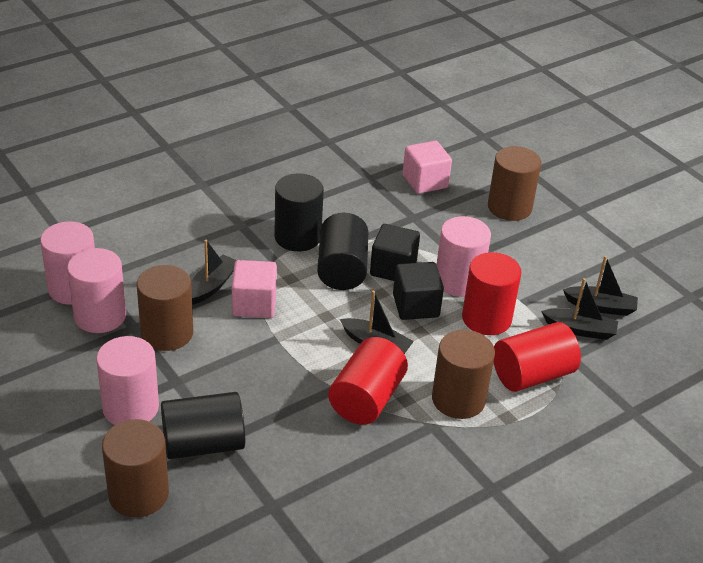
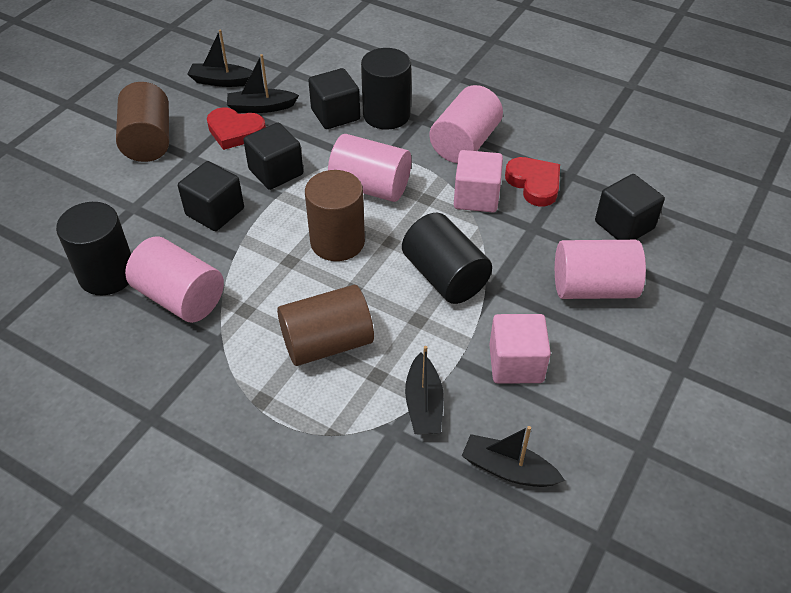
black cube: 2 -> 4
brown cylinder: 4 -> 3
red cylinder: 3 -> 0
red heart: 0 -> 2

